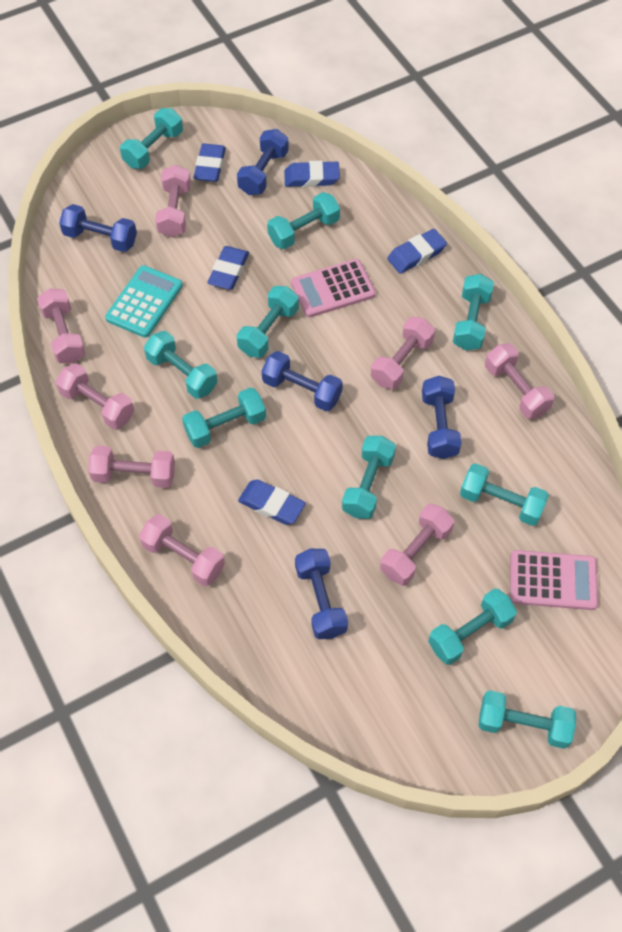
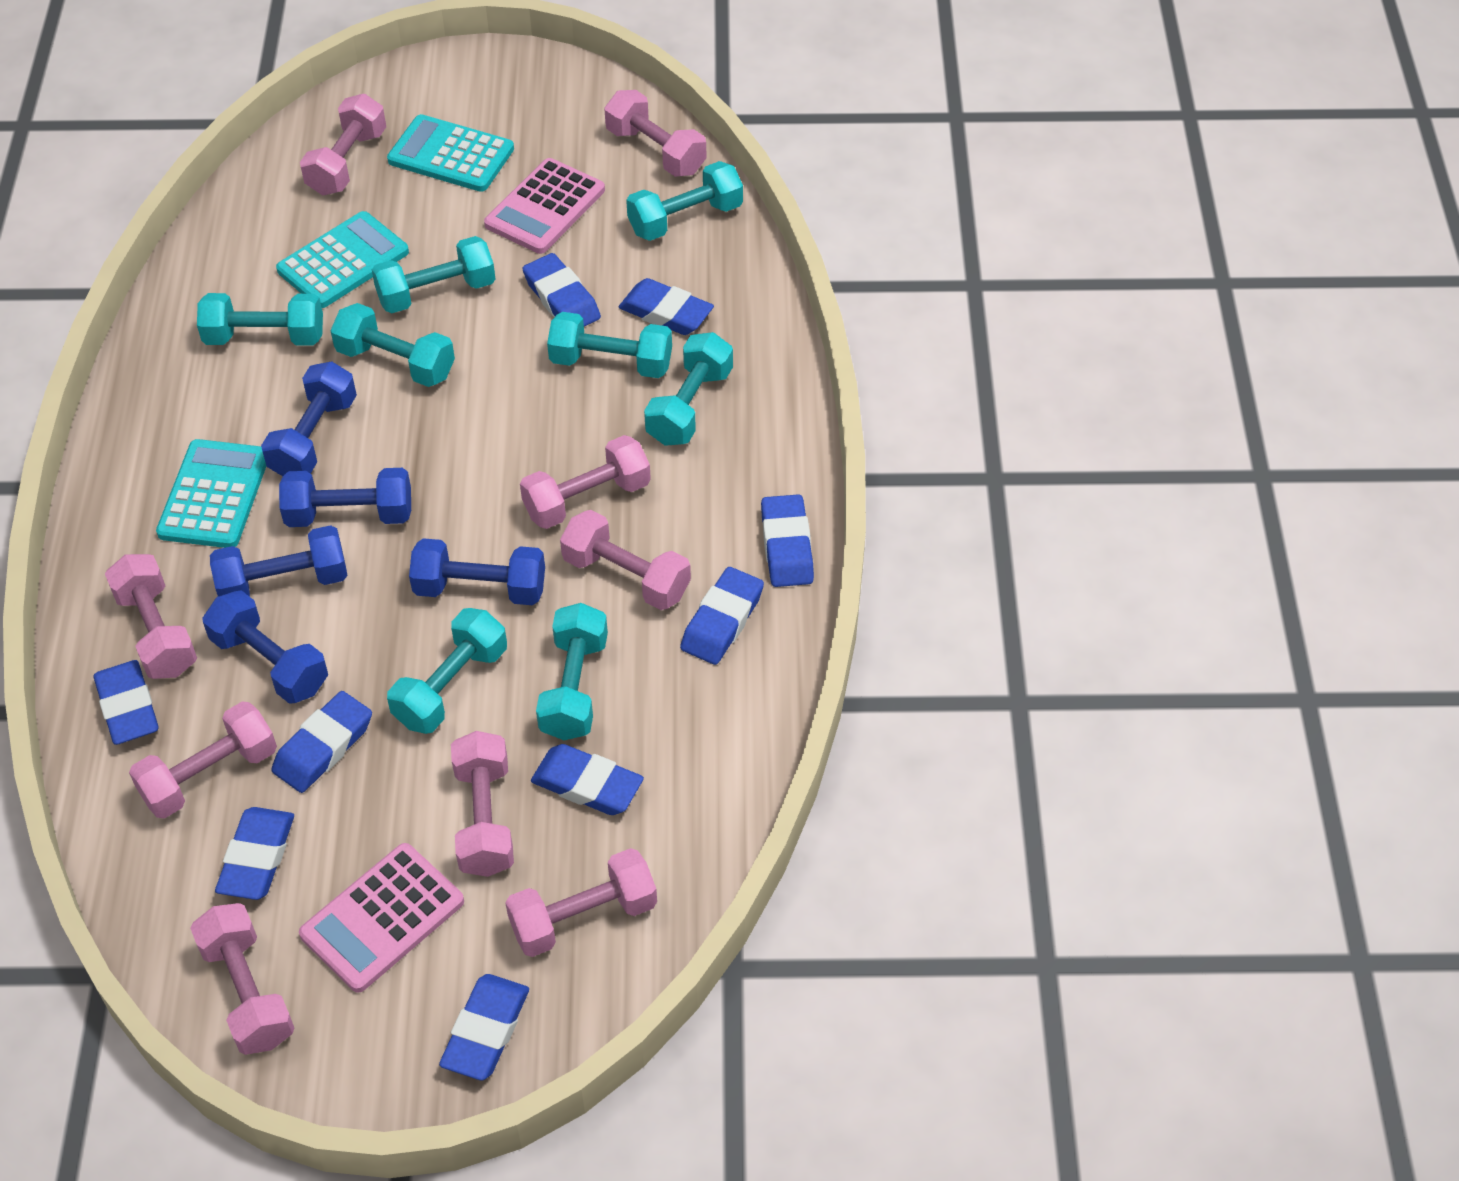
blue eraser: 5 -> 9
pink dumbbell: 8 -> 9
turquoise calculator: 1 -> 3
turquoise dumbbell: 10 -> 8

